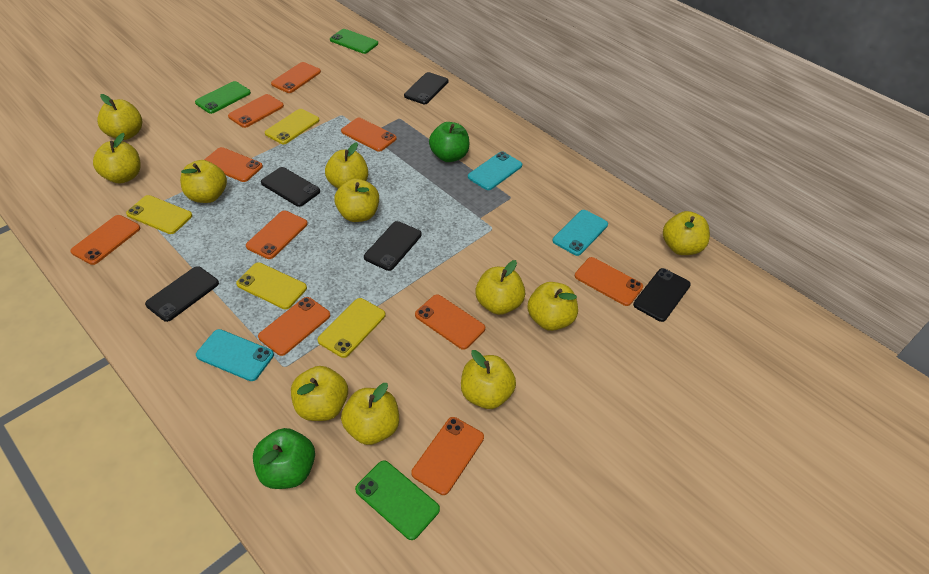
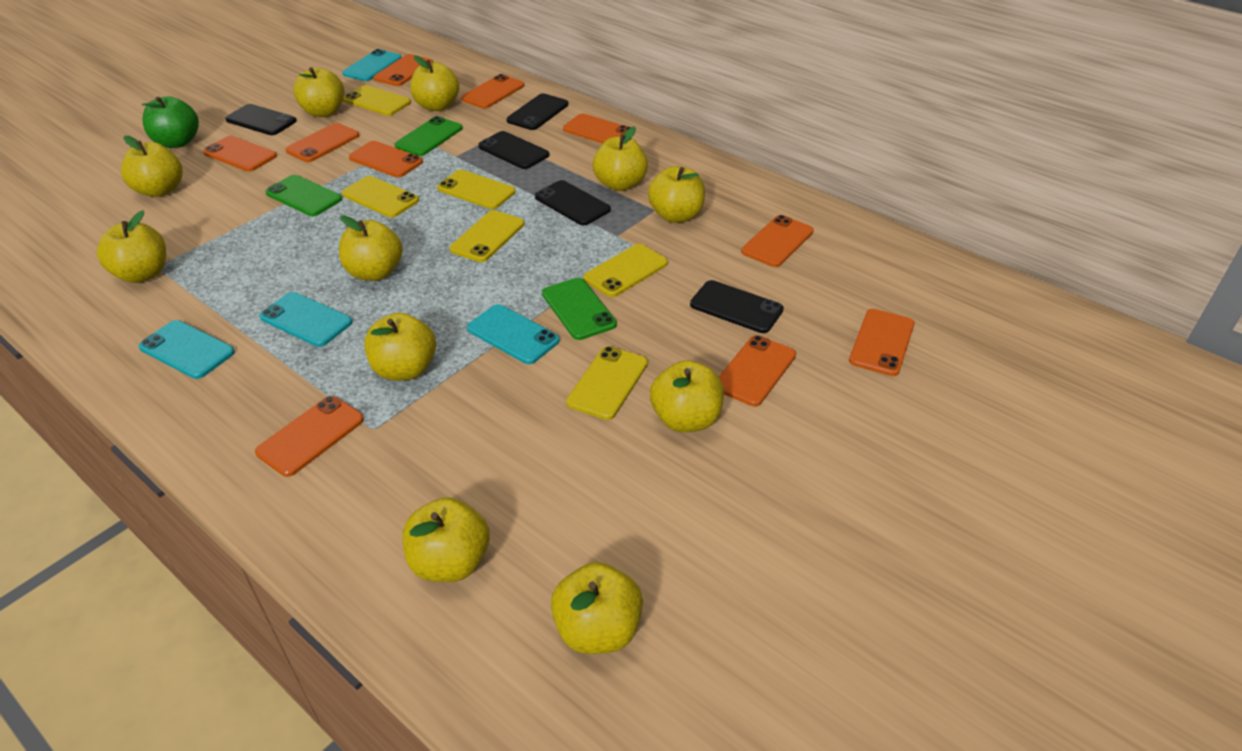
green apple: 2 -> 1
turquoise phone: 3 -> 4
yellow phone: 4 -> 6

